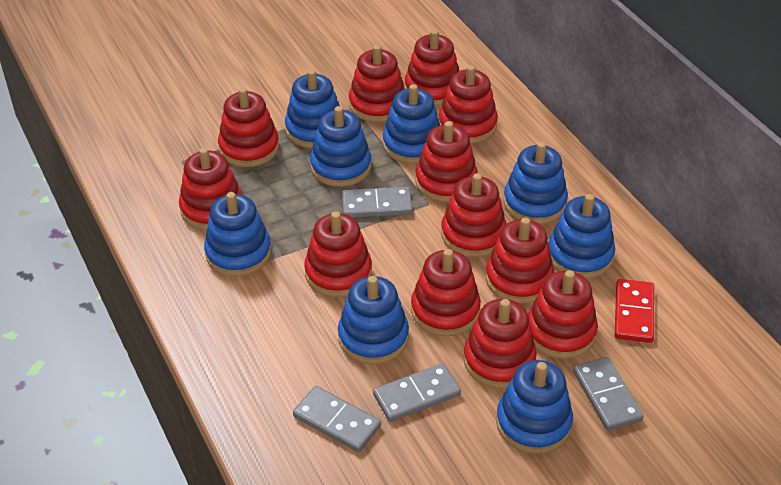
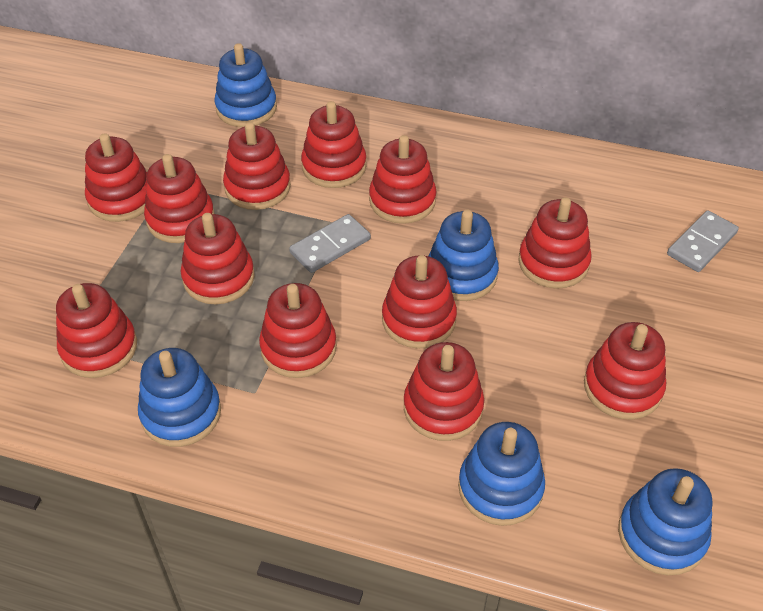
blue stacking toy: 8 -> 5
grey domino: 4 -> 2
red domino: 1 -> 0

